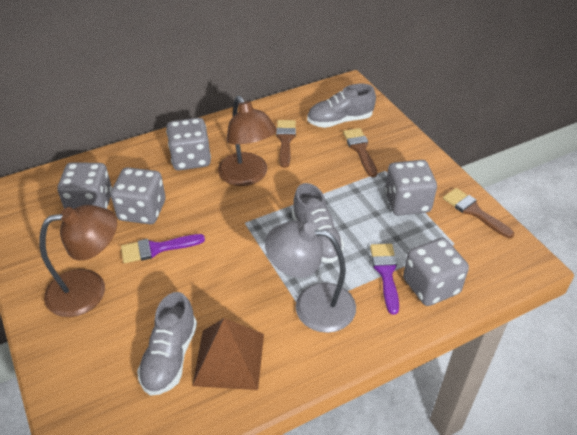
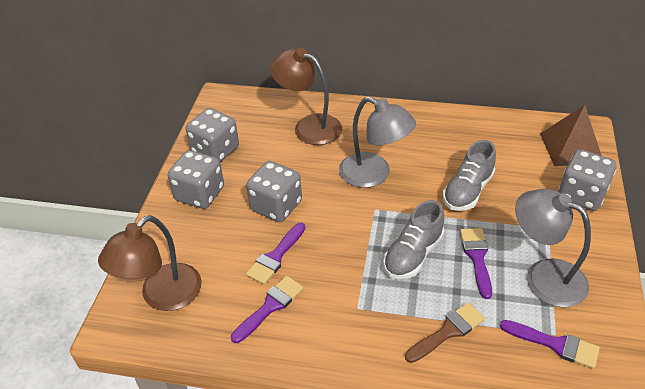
brown brush: 3 -> 1
grey dice: 5 -> 4
grey lamp: 1 -> 2
grey shoe: 3 -> 2
purple brush: 2 -> 4

